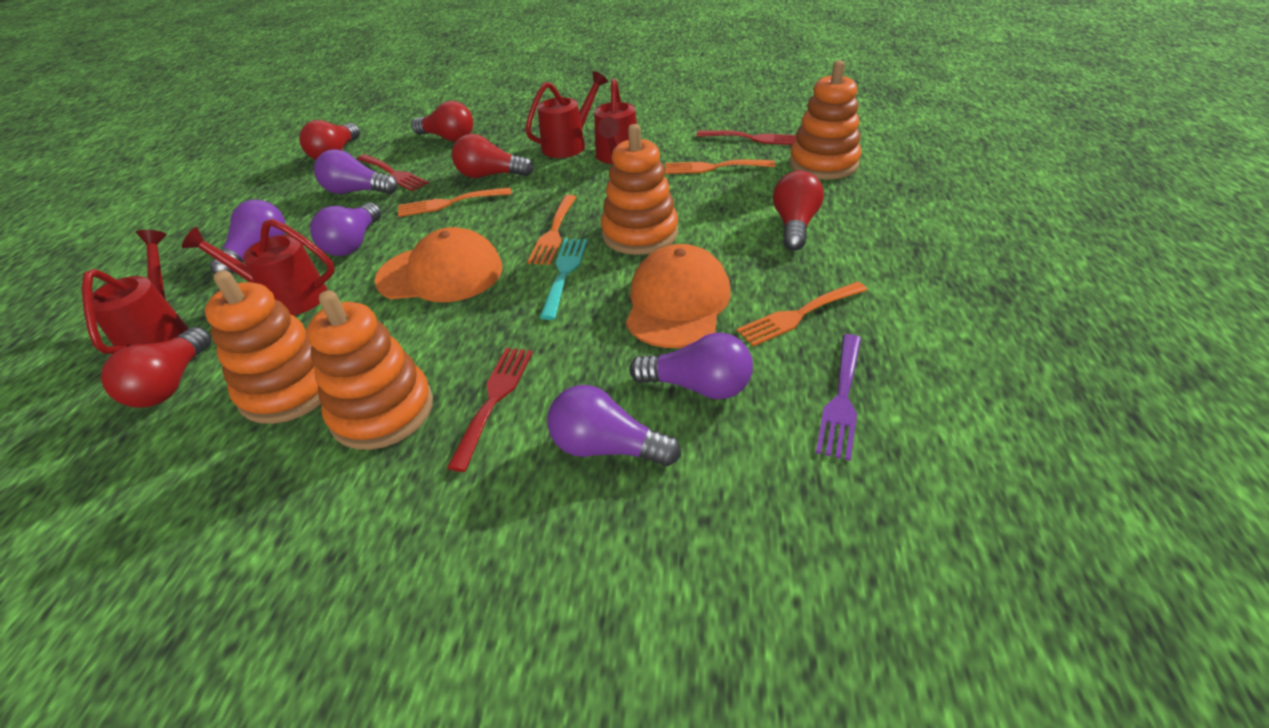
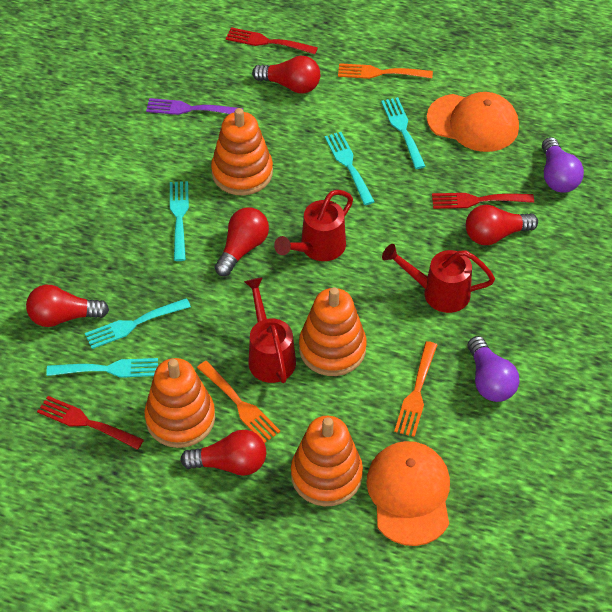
orange fork: 4 -> 3
purple light bulb: 5 -> 2
red watering can: 4 -> 3
turquoise fork: 1 -> 5

